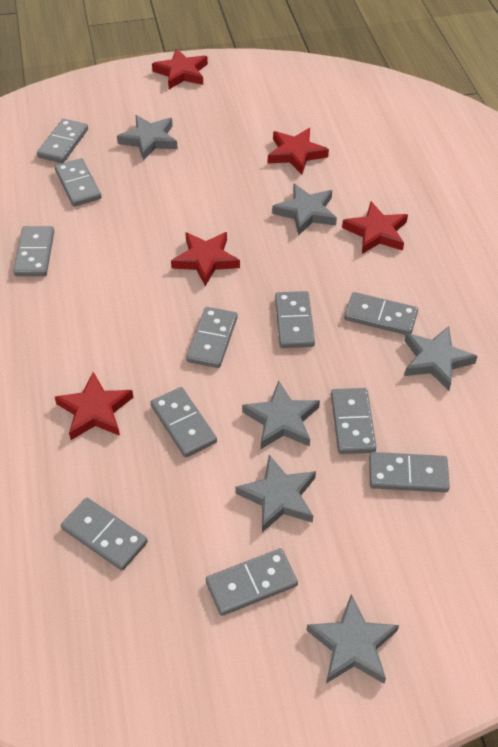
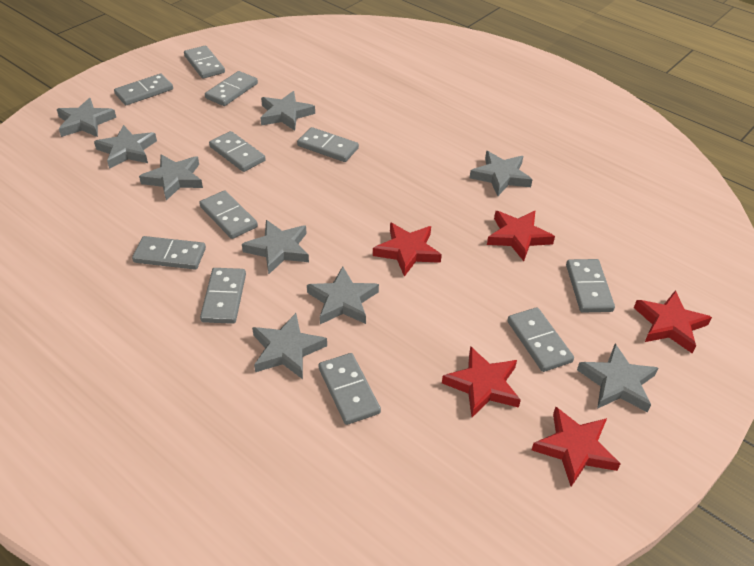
grey star: 6 -> 9

